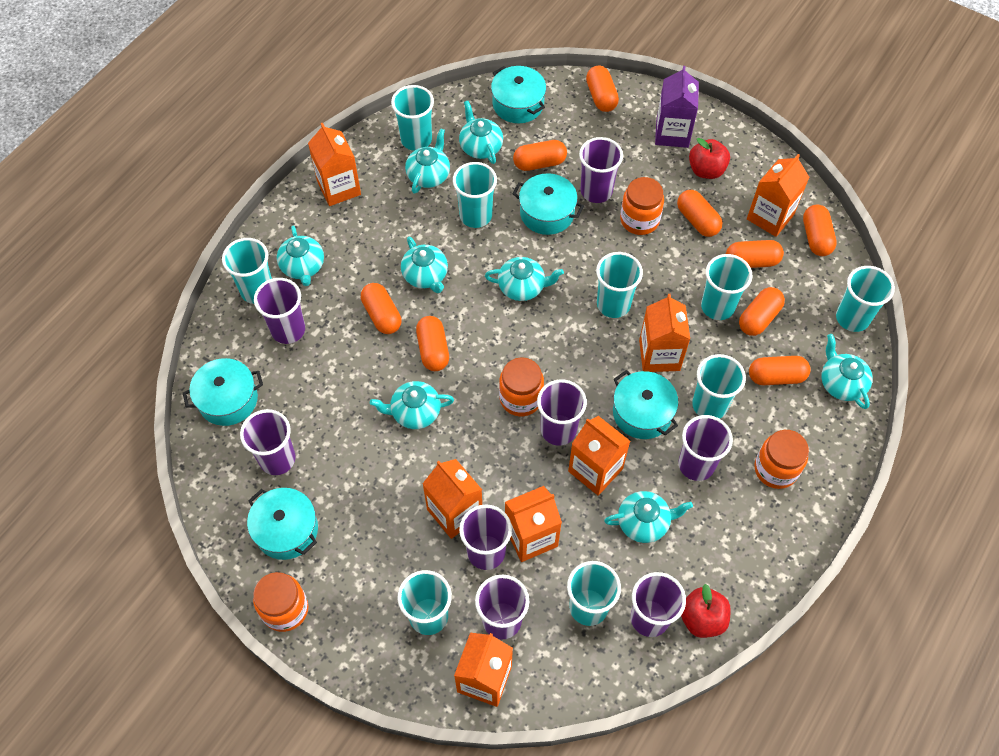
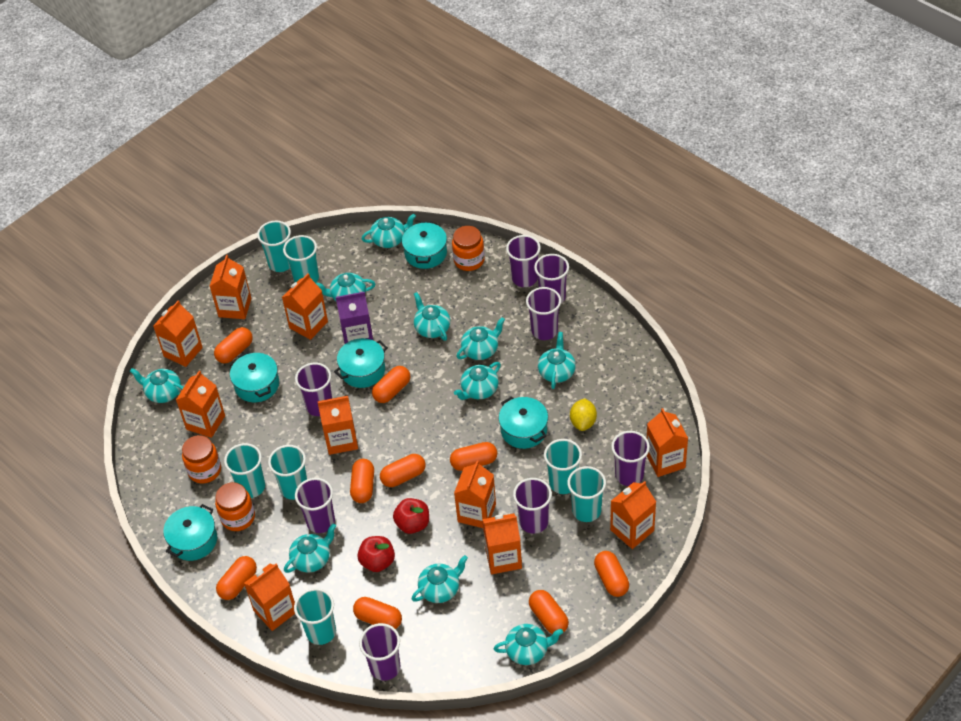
orange carton: 7 -> 10
orange jar: 4 -> 3
turquoise cup: 9 -> 7
turquoise teapot: 8 -> 10
yellow lemon: 0 -> 1

